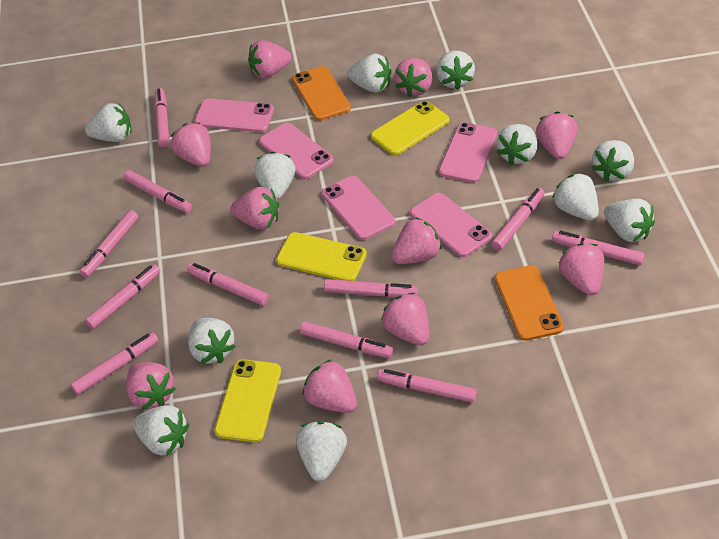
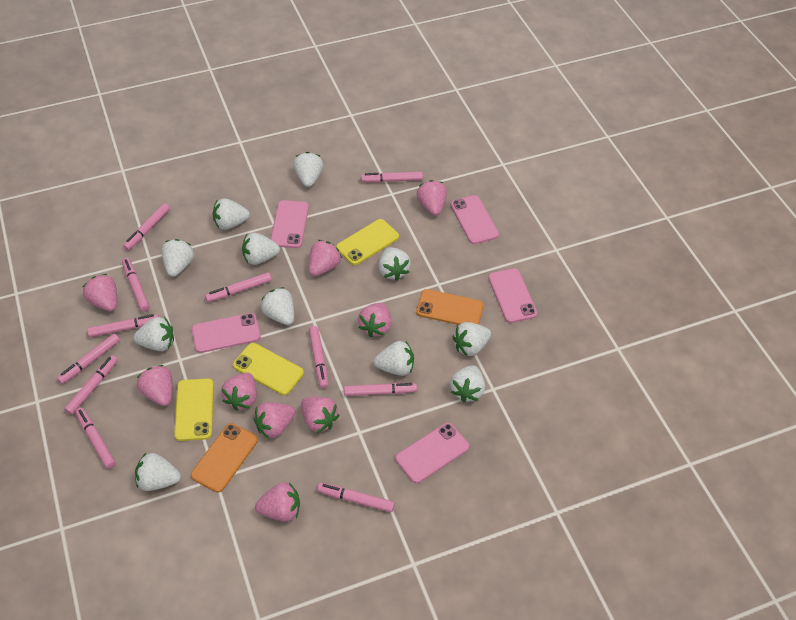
pink strawberry: 10 -> 9

